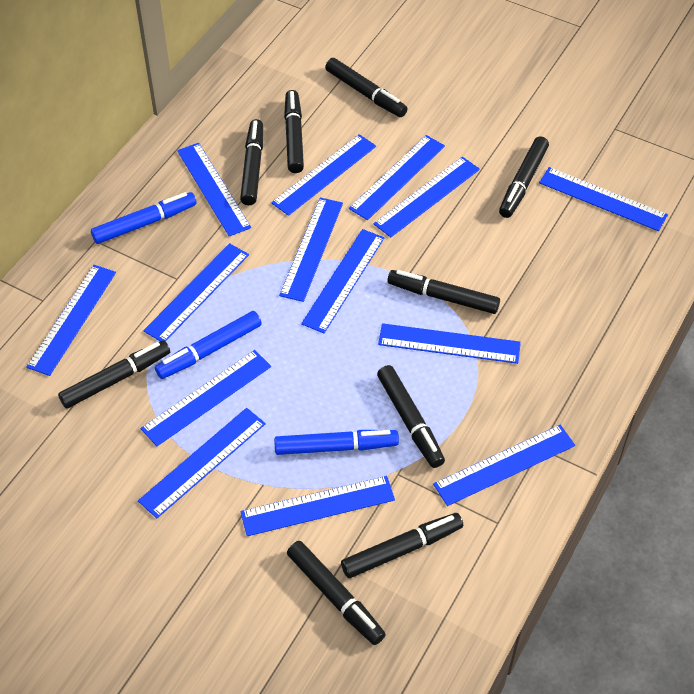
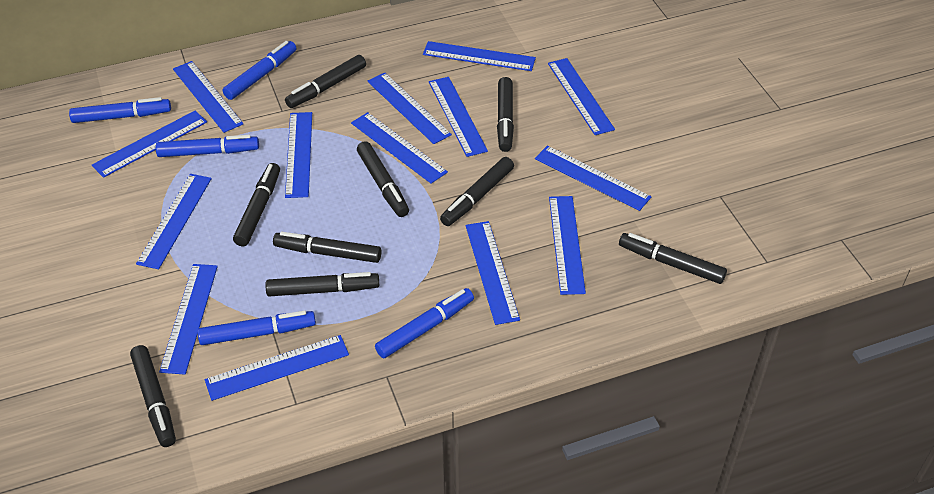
blue marker: 3 -> 5

